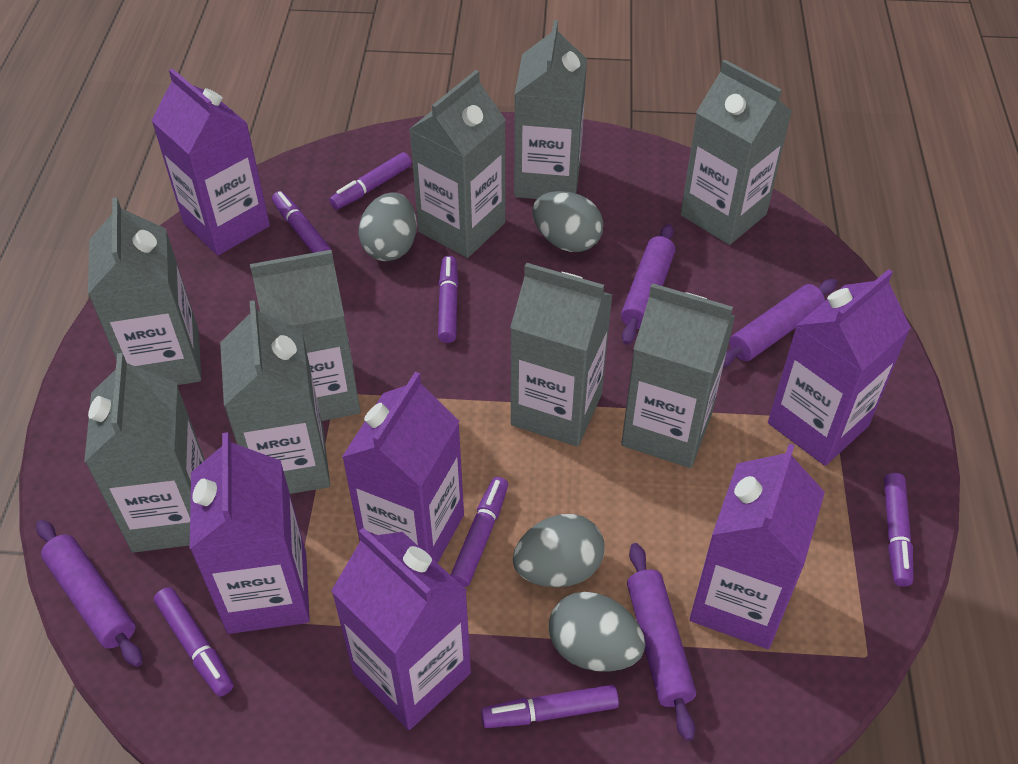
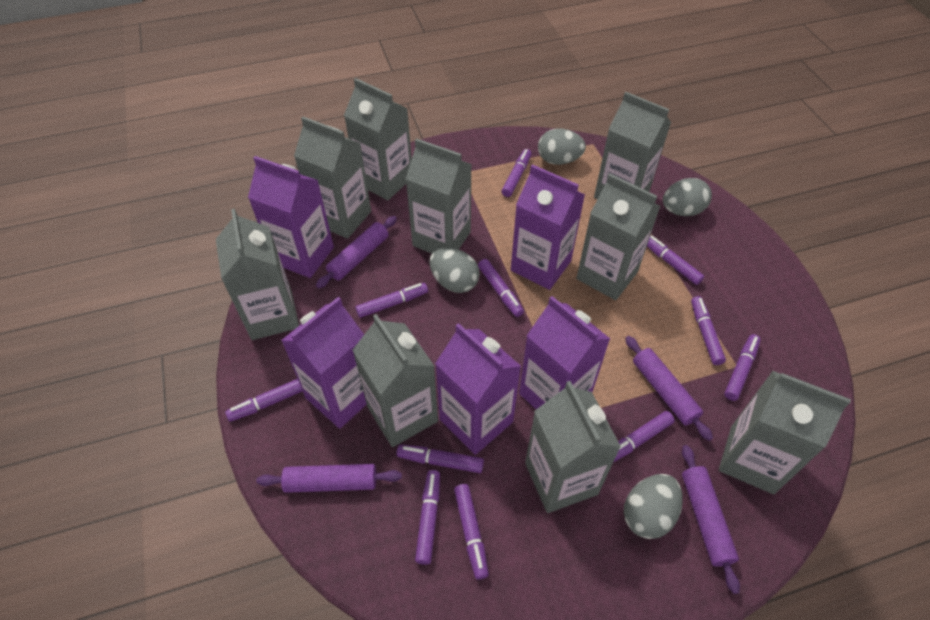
purple carton: 6 -> 5
purple marker: 7 -> 11

